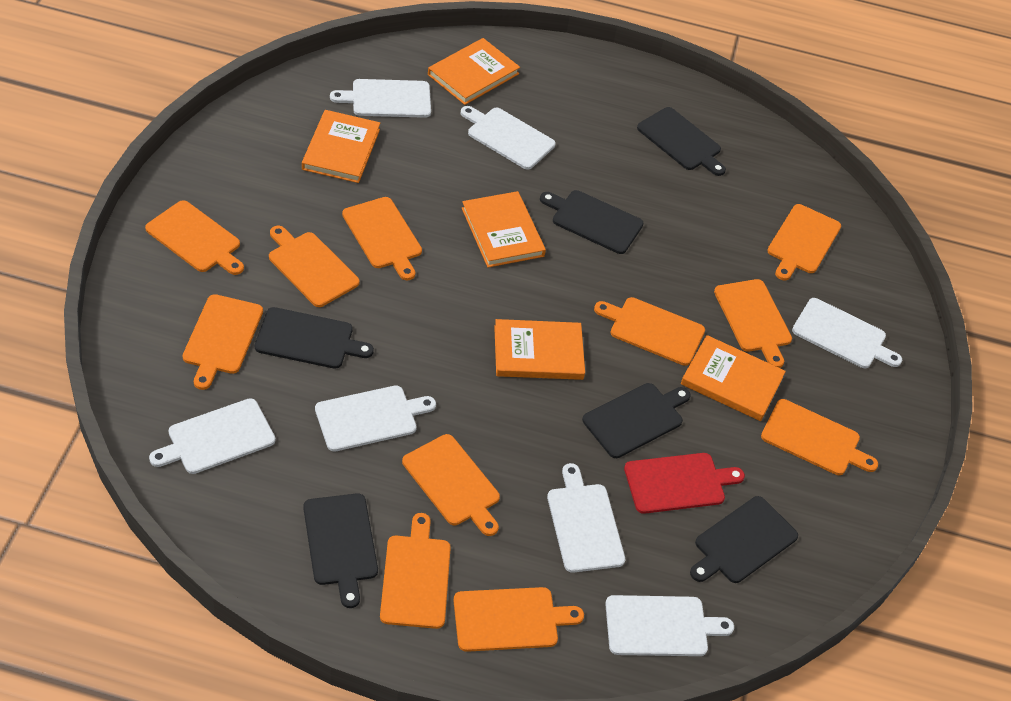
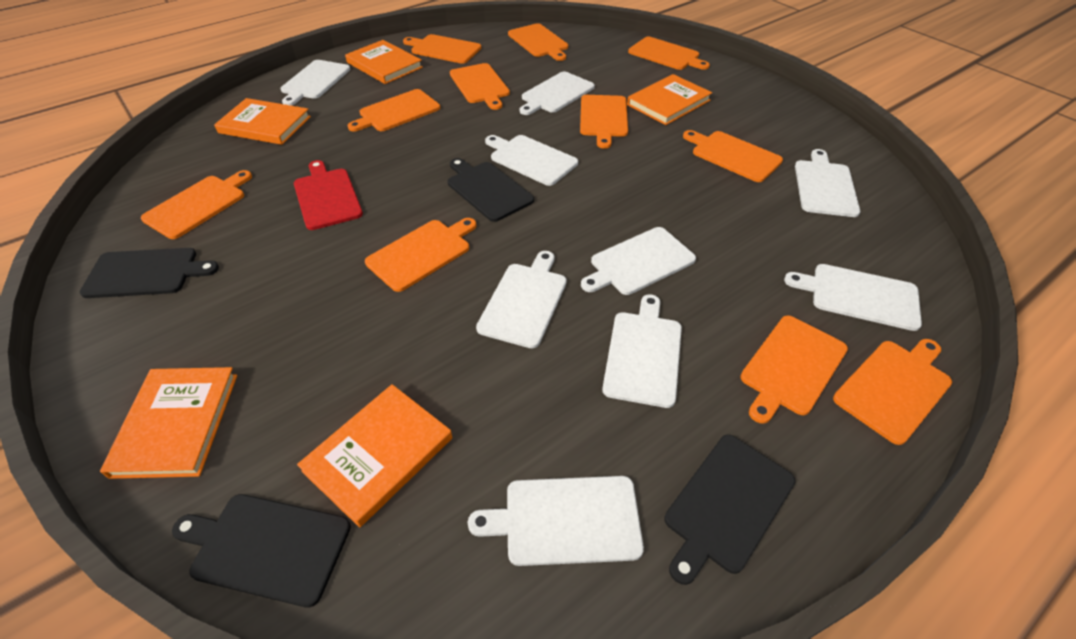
black cutting board: 6 -> 4
white cutting board: 7 -> 9

